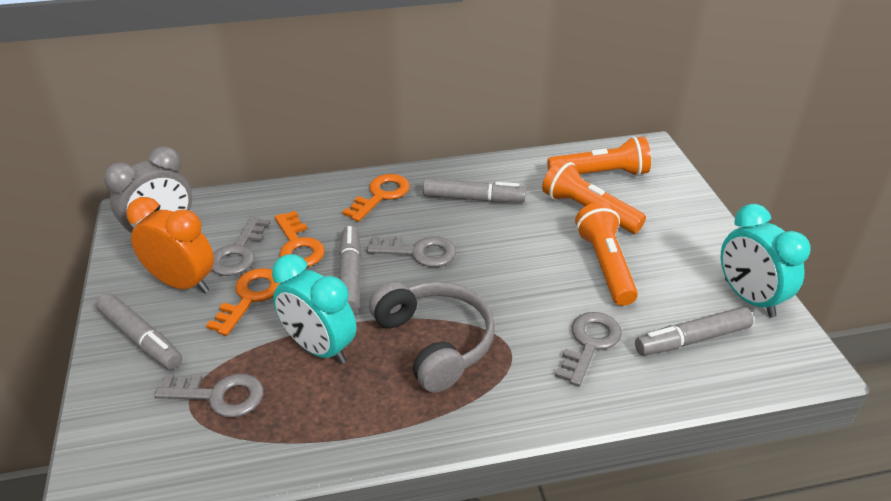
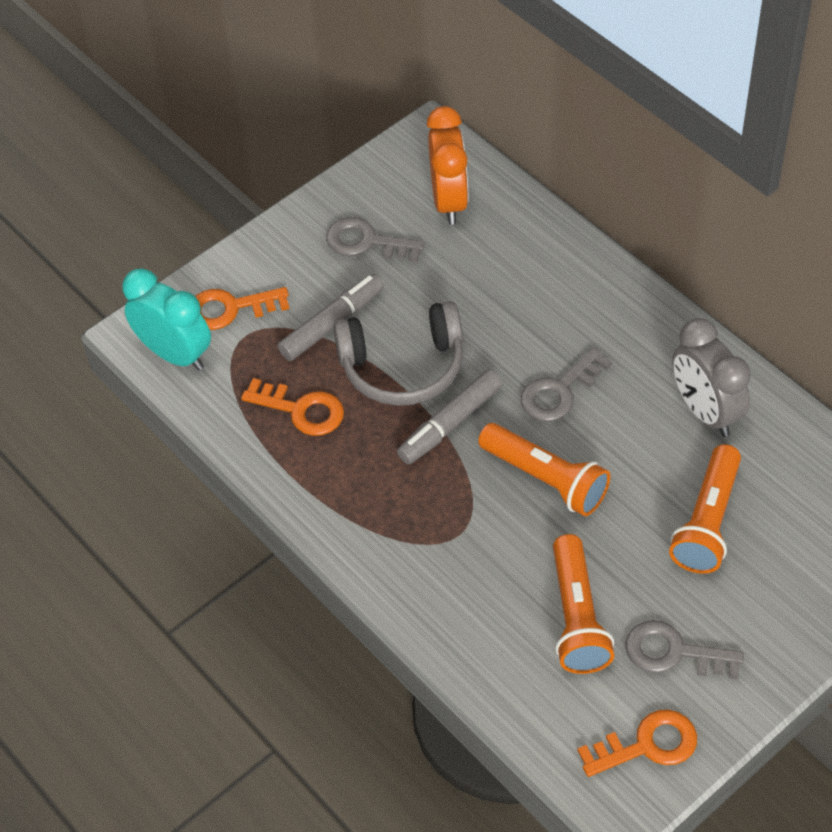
grey key: 4 -> 3
grey marker: 4 -> 2
turquoise clock: 2 -> 1

